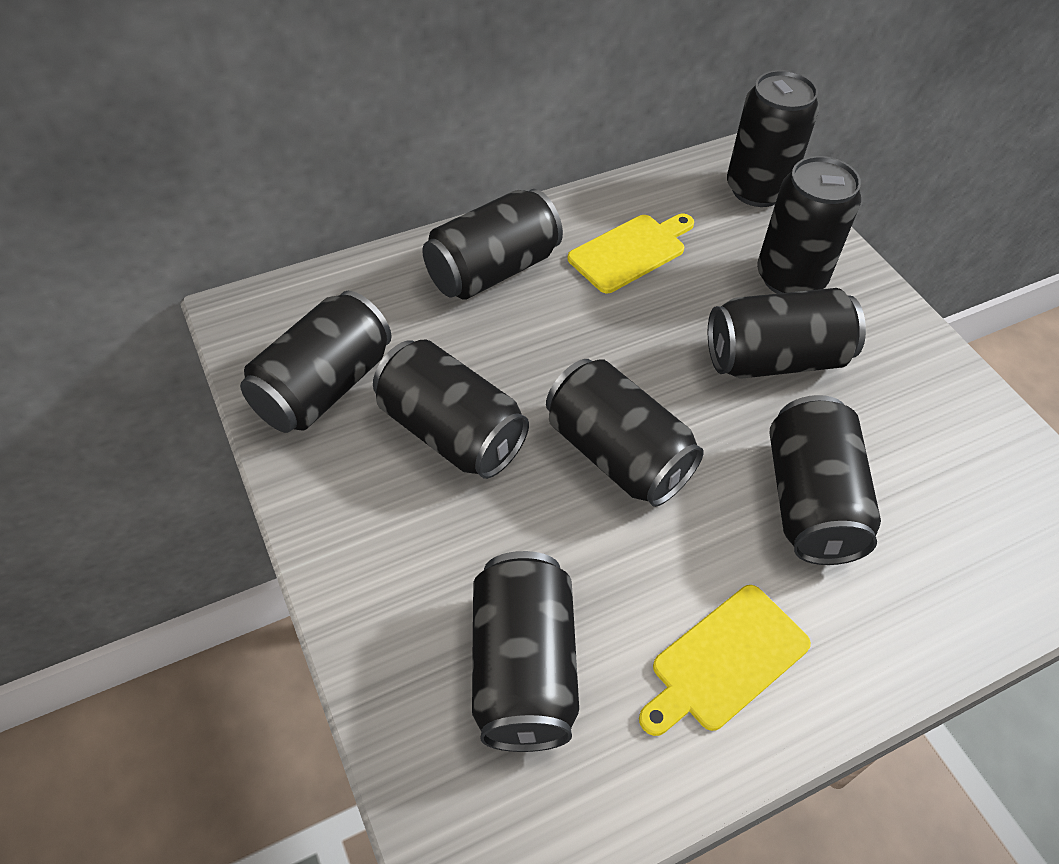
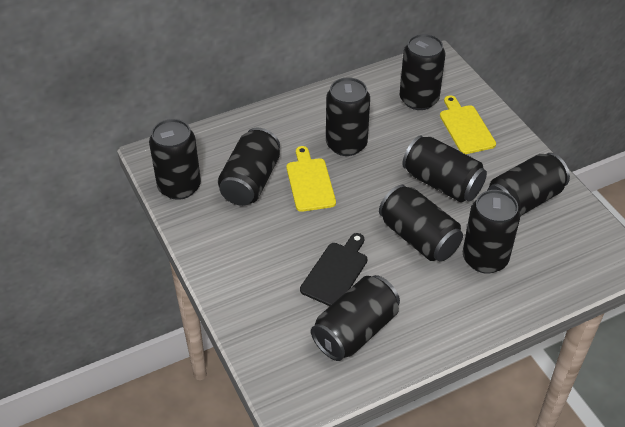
black cutting board: 0 -> 1

